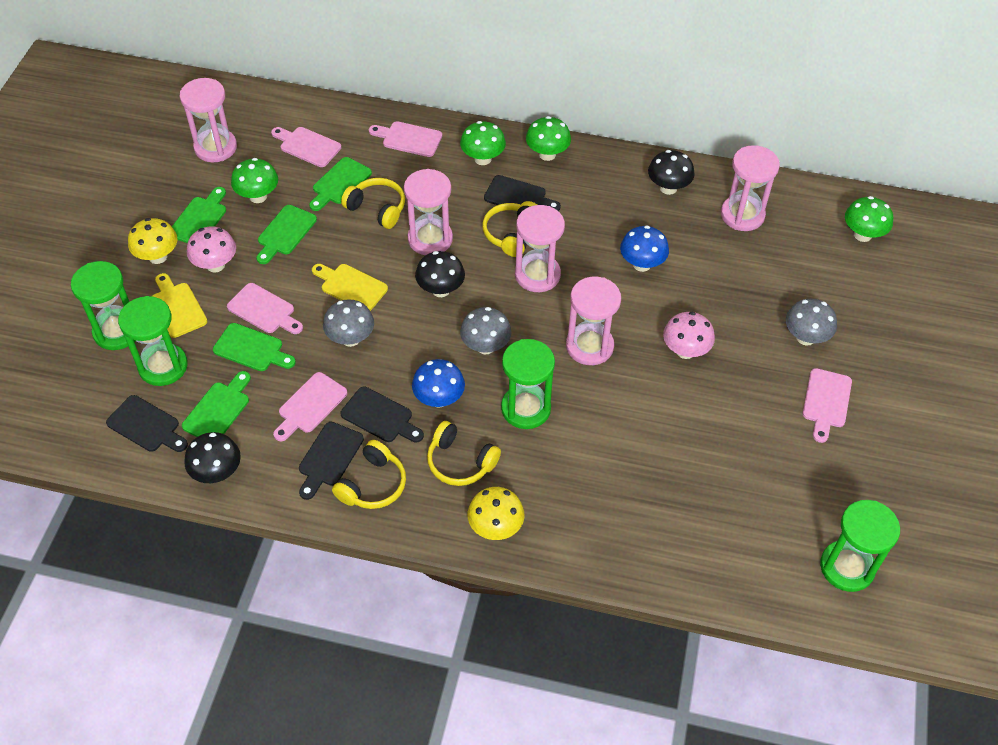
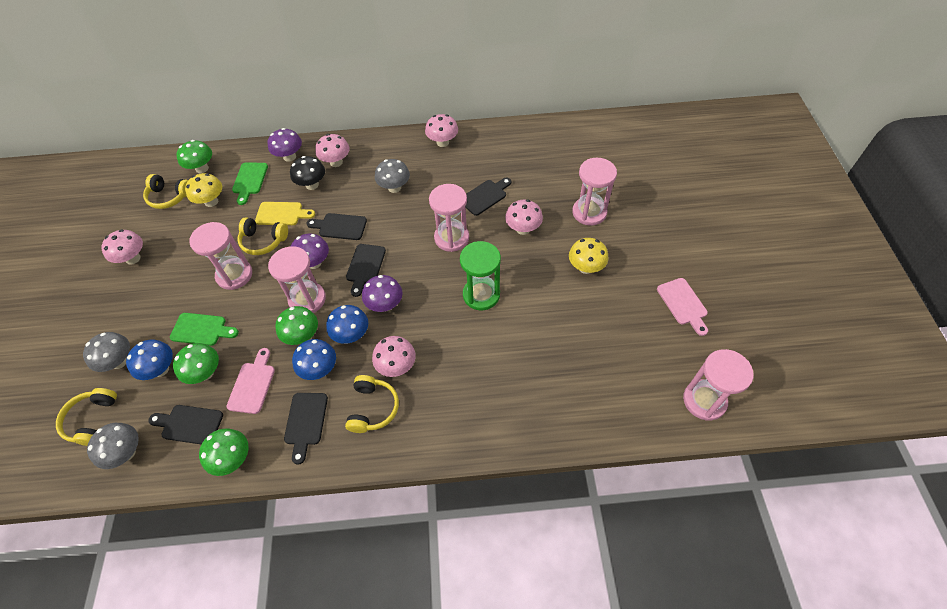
black cutting board: 4 -> 5
black mushroom: 3 -> 1
blue mushroom: 2 -> 3
green cutting board: 5 -> 2
green hourglass: 4 -> 1
pink cutting board: 5 -> 2
pink mushroom: 2 -> 5
purple mushroom: 0 -> 3
yellow cutting board: 2 -> 1

